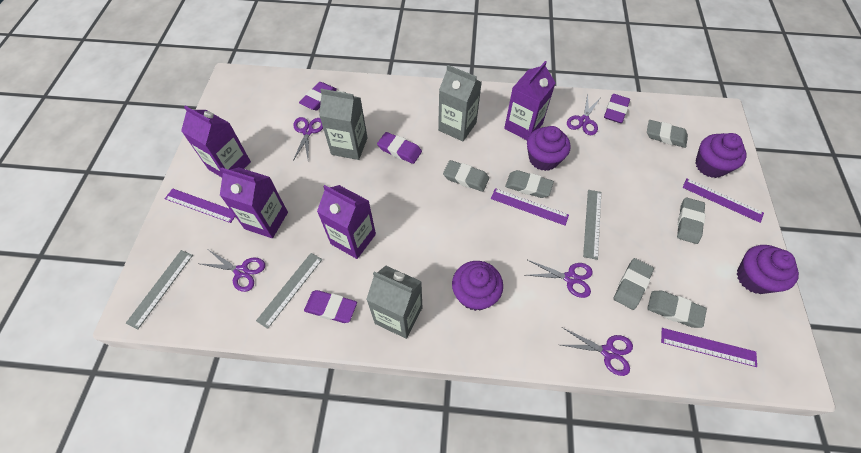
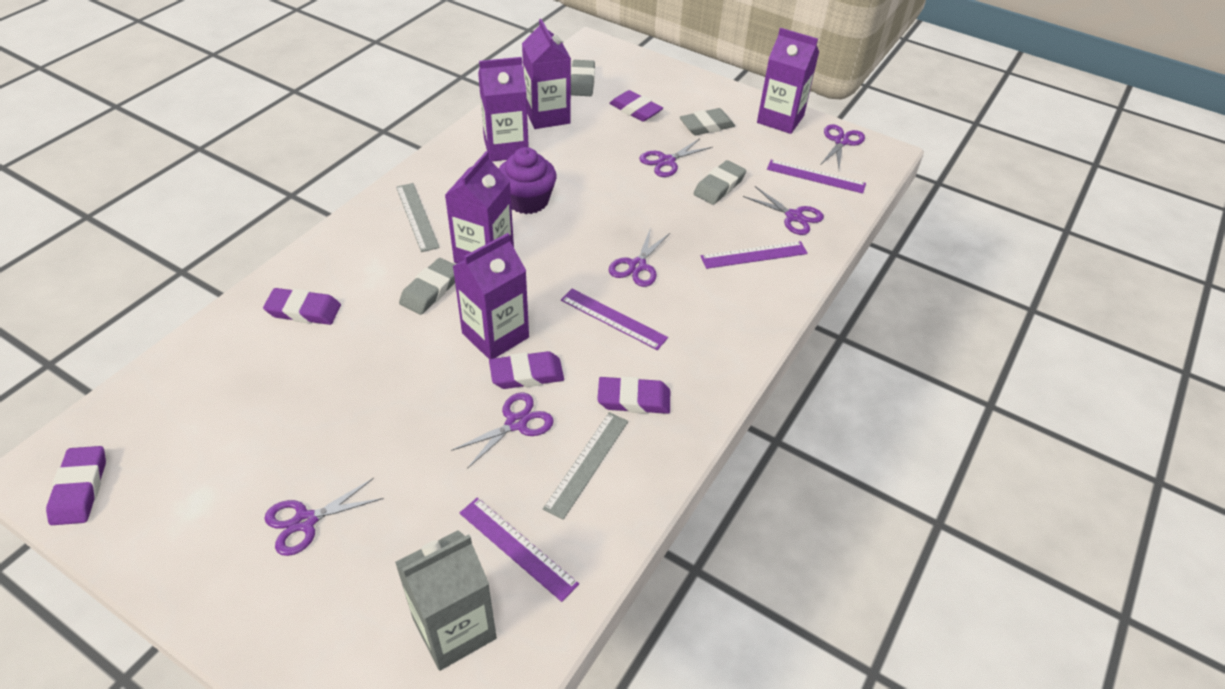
grey carton: 3 -> 1
grey eraser: 6 -> 4
grey ruler: 3 -> 2
purple carton: 4 -> 5
purple cupcake: 4 -> 1
purple eraser: 4 -> 5
purple scissors: 5 -> 6

